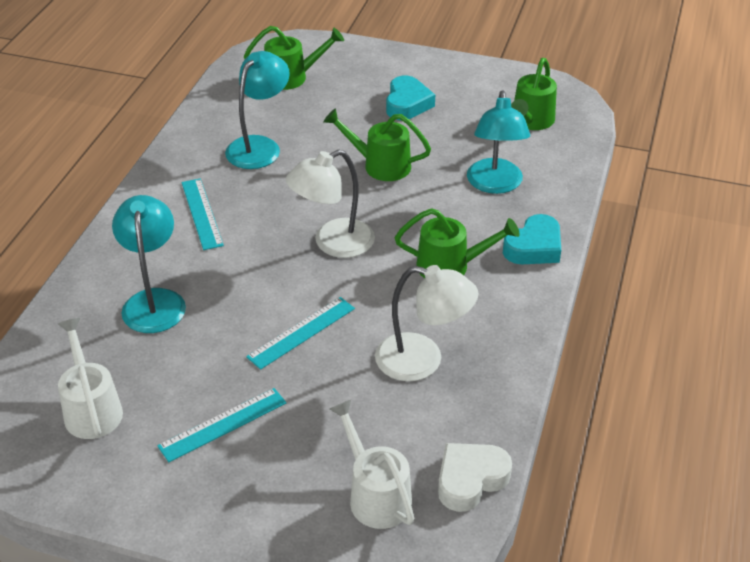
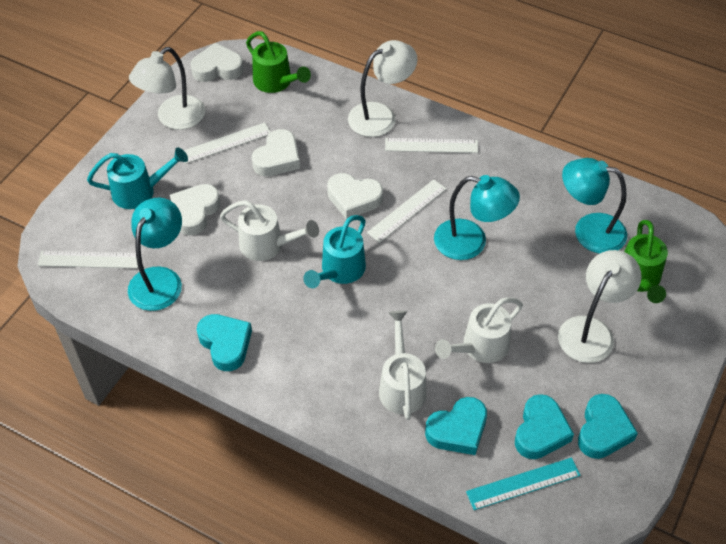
green watering can: 4 -> 2
turquoise heart: 2 -> 4
turquoise ruler: 3 -> 1
turquoise watering can: 0 -> 2
white heart: 1 -> 4
white lamp: 2 -> 3
white ruler: 0 -> 4
white watering can: 2 -> 3

